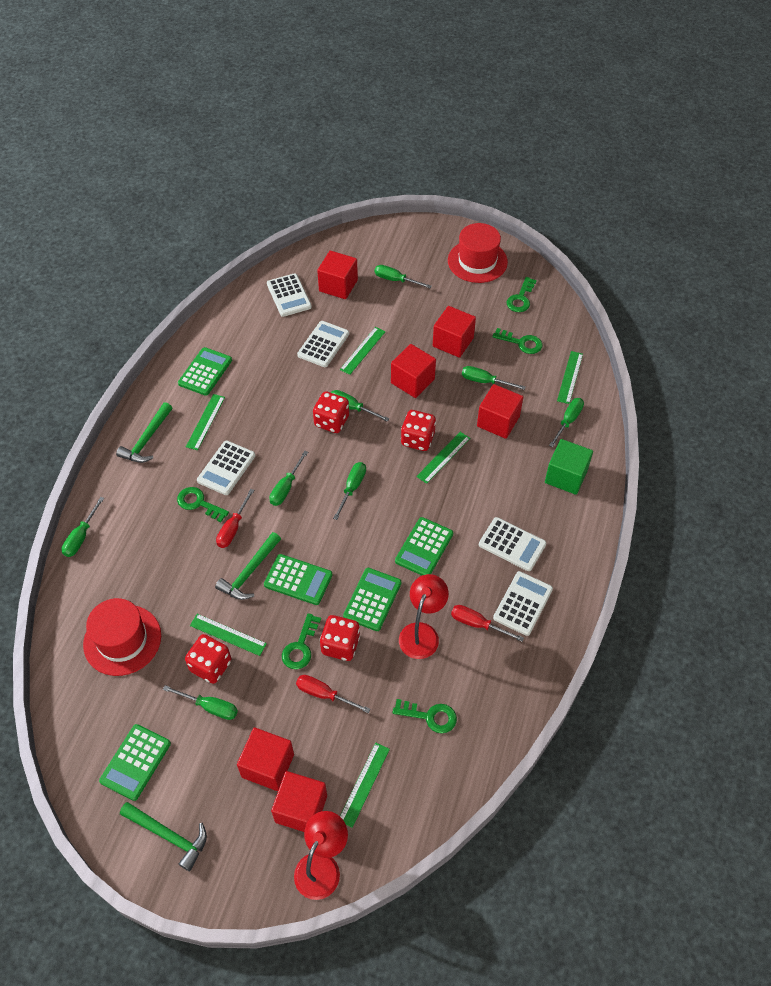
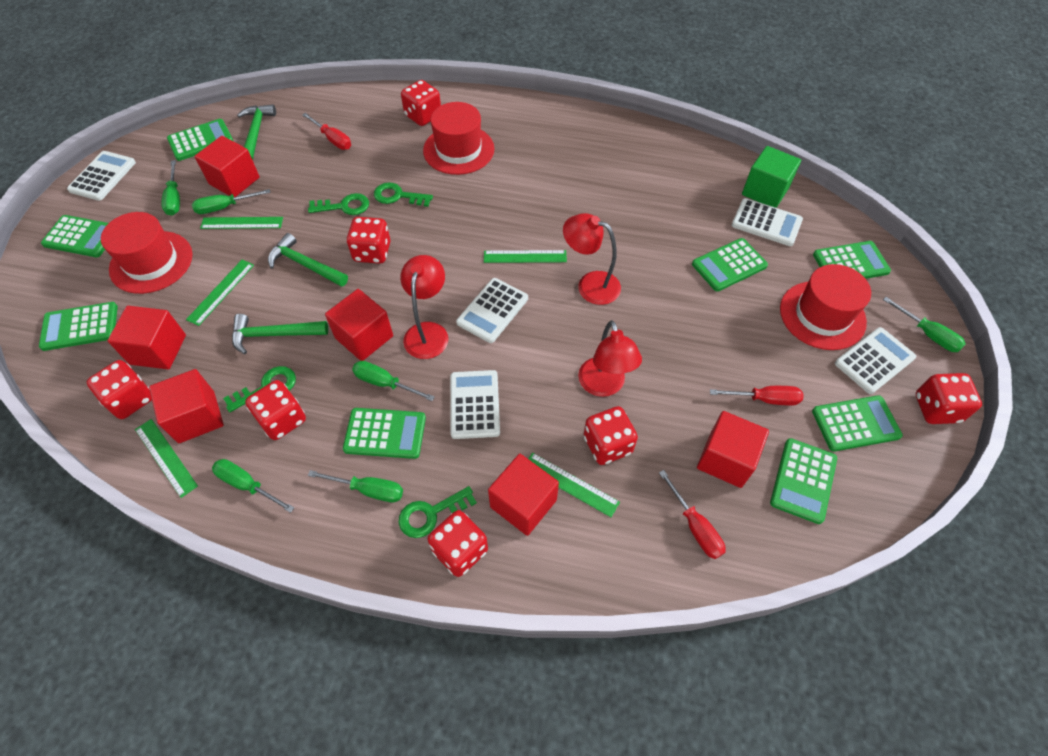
green calculator: 5 -> 8
green key: 5 -> 4
green ruler: 6 -> 5
green screwdriver: 8 -> 6
red dice: 4 -> 7
red hat: 2 -> 3
red lamp: 2 -> 3

